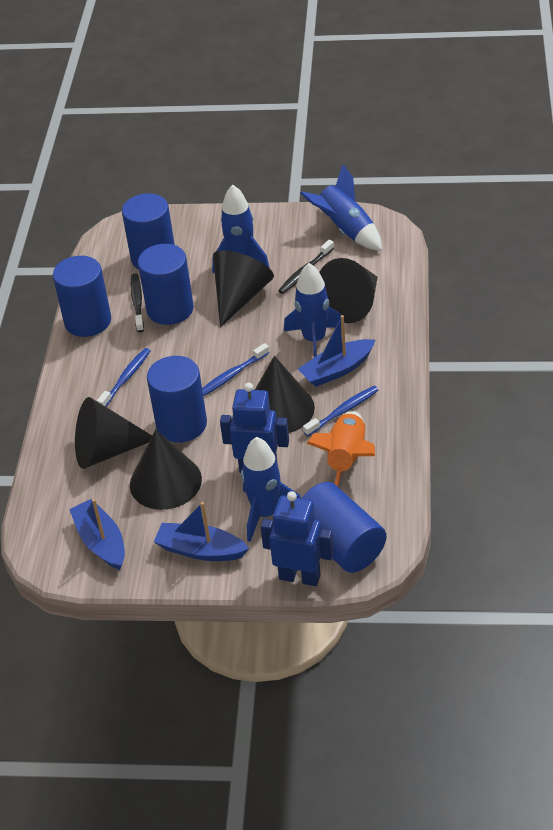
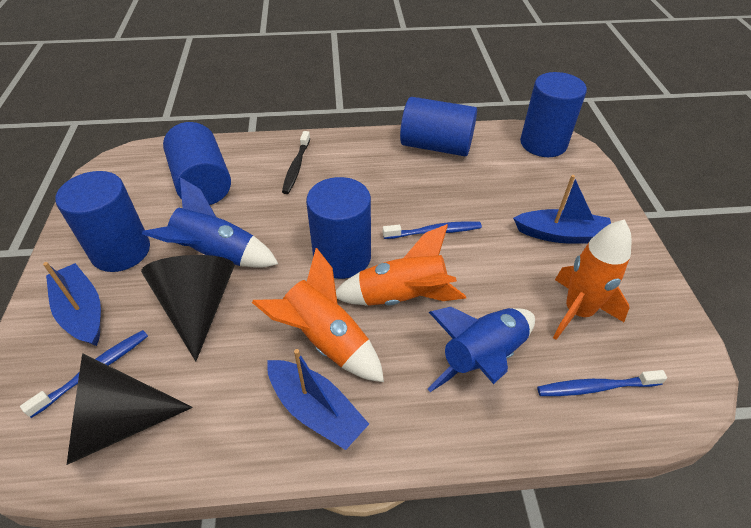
black cone: 5 -> 2
black toothbrush: 2 -> 1
blue robot: 2 -> 0
blue rocket: 4 -> 2
orange rocket: 1 -> 3

